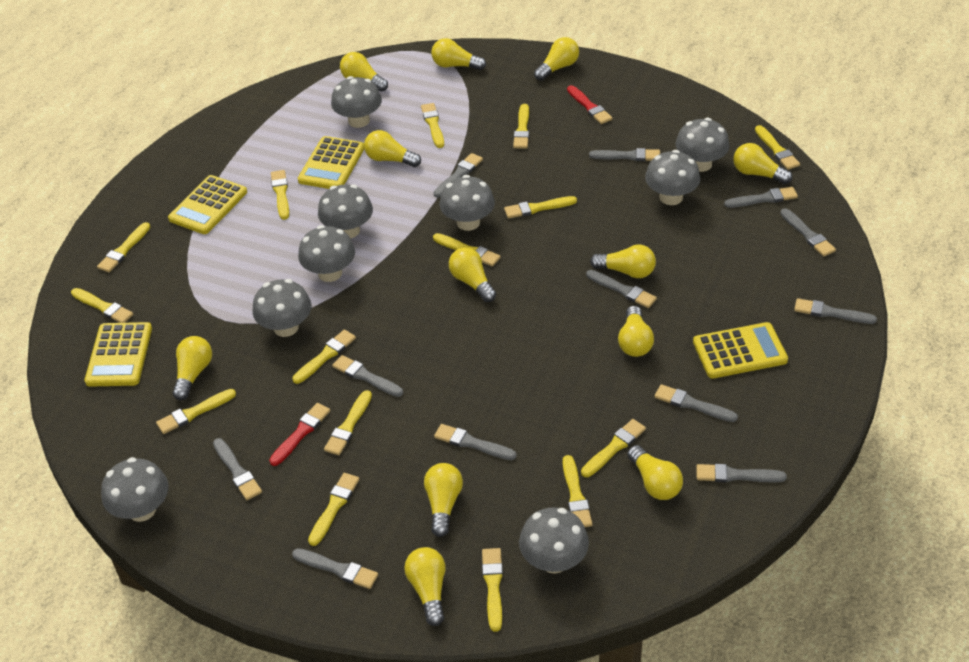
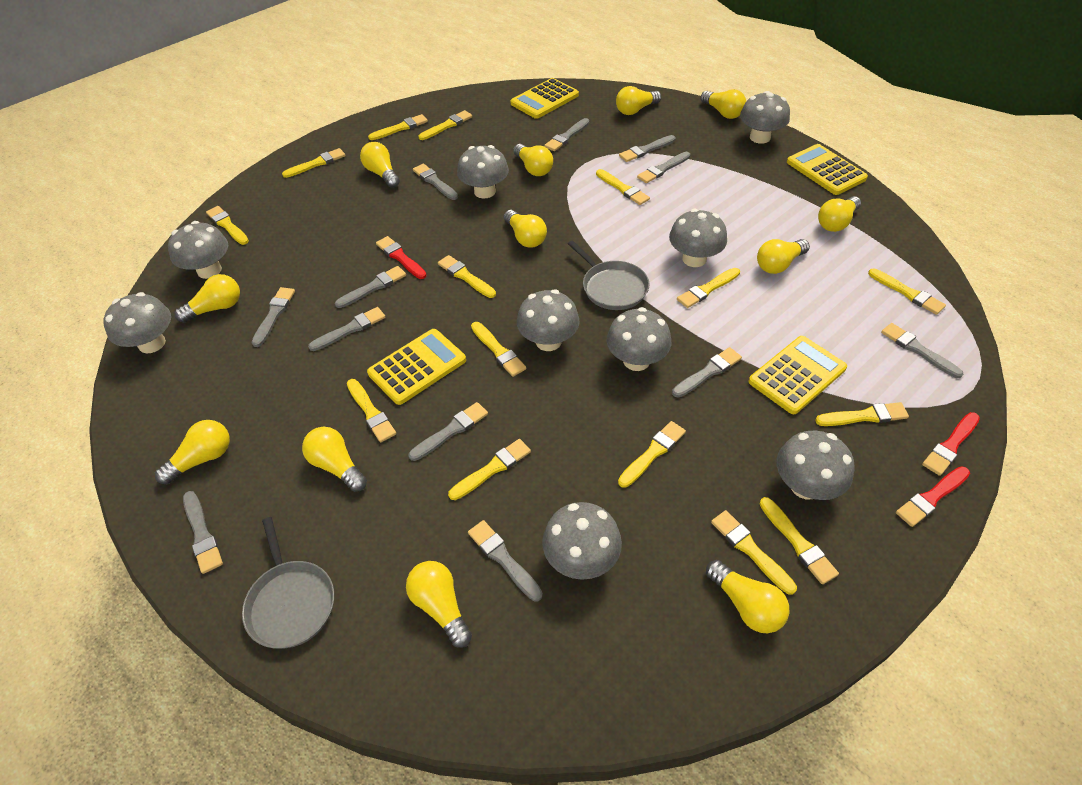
grey pan: 0 -> 2
red brush: 2 -> 3

